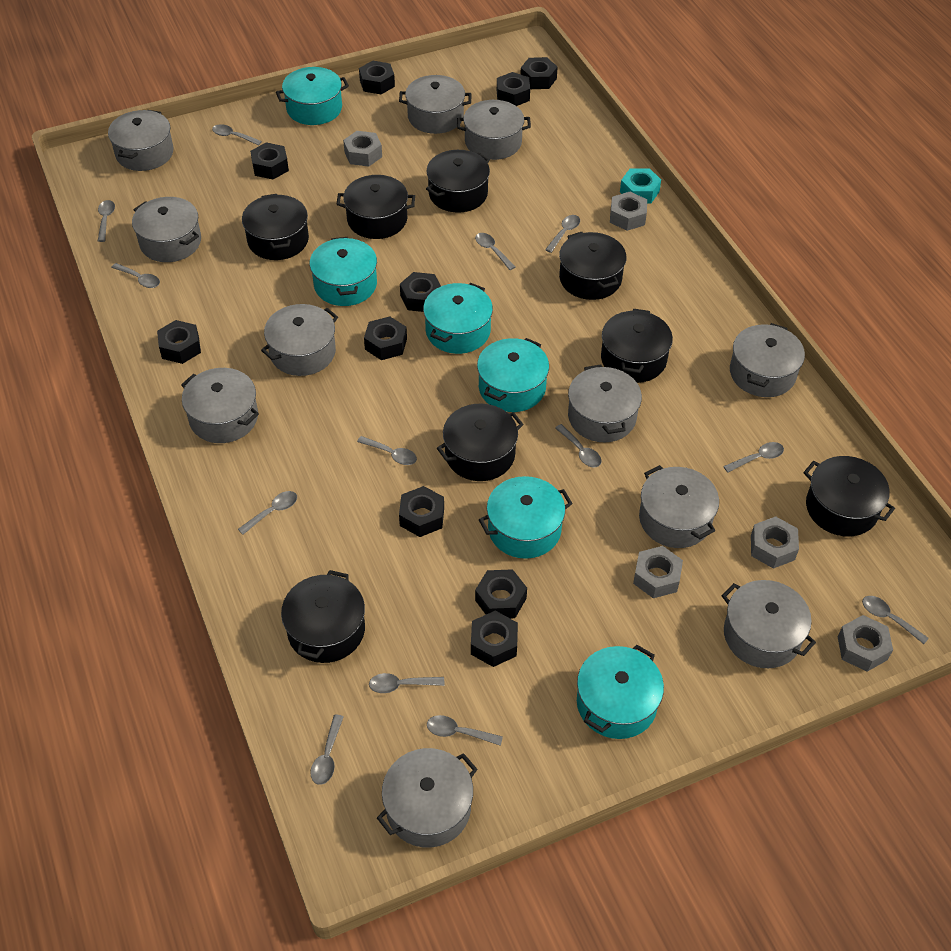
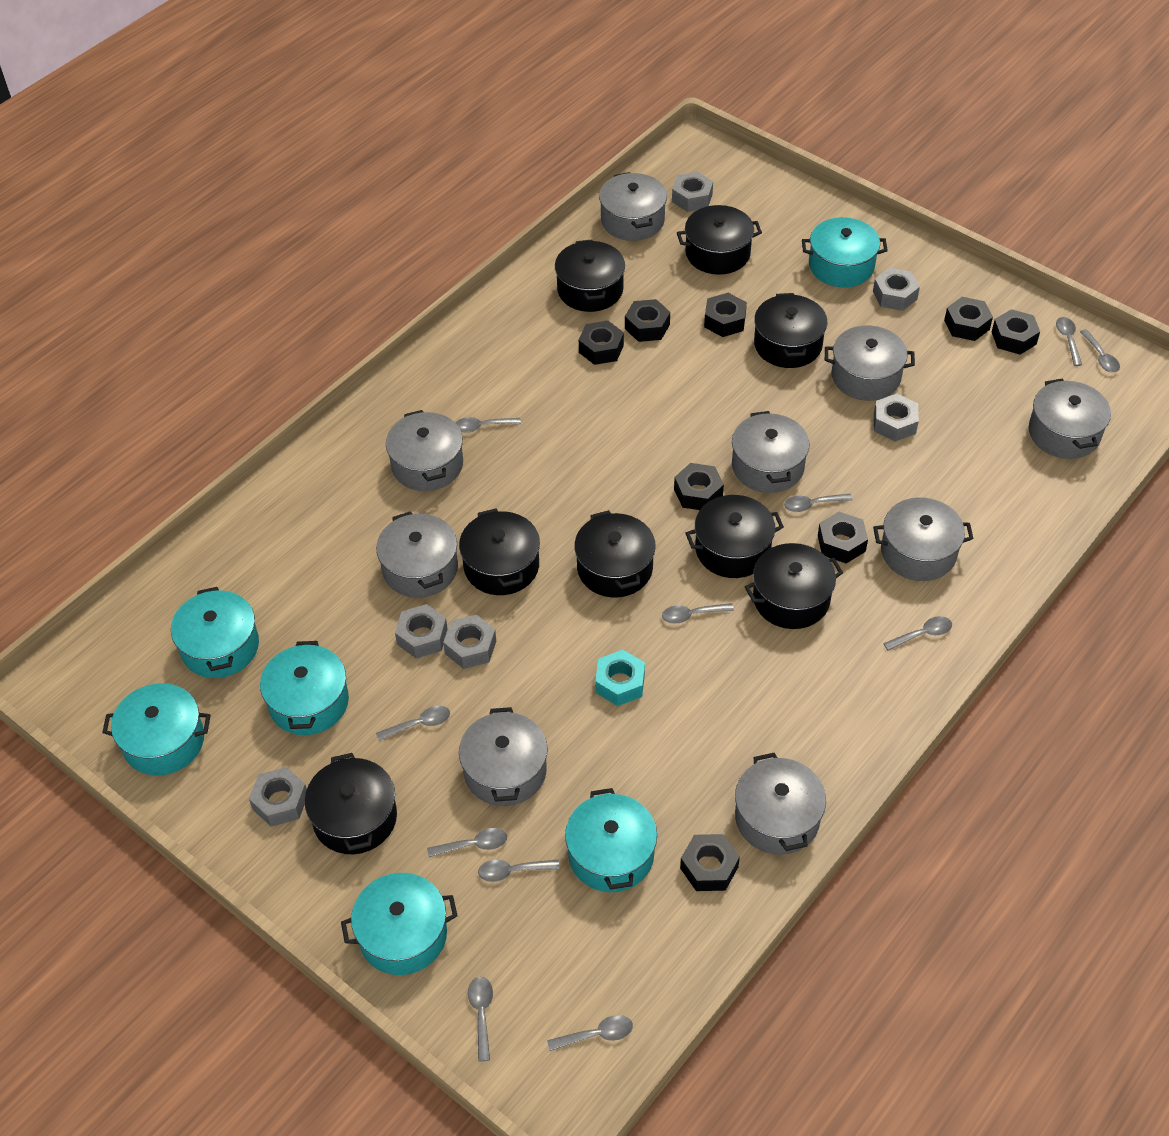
black nut: 10 -> 8
grey nut: 5 -> 6
grey pot: 11 -> 9
grey spoon: 13 -> 11

